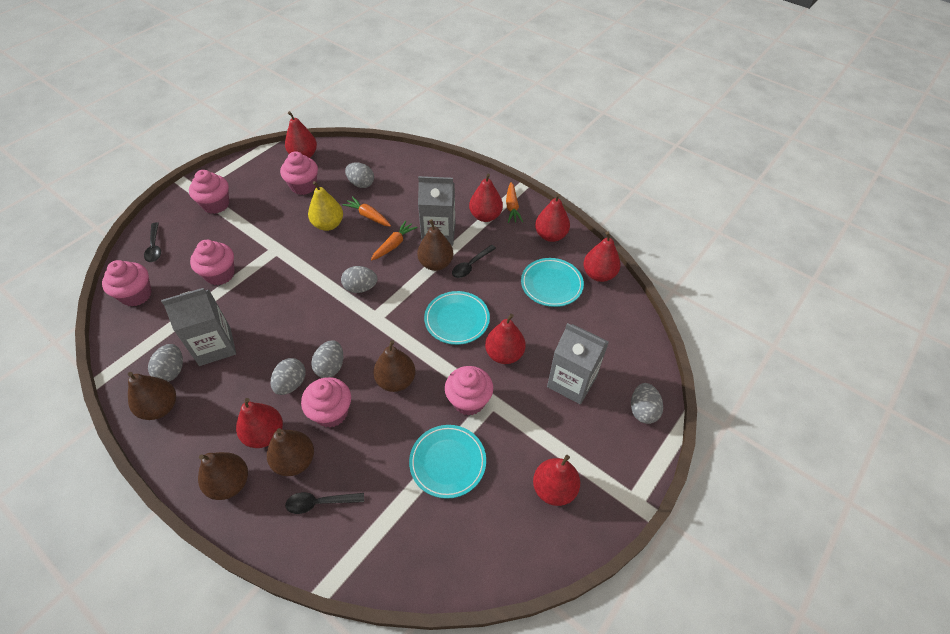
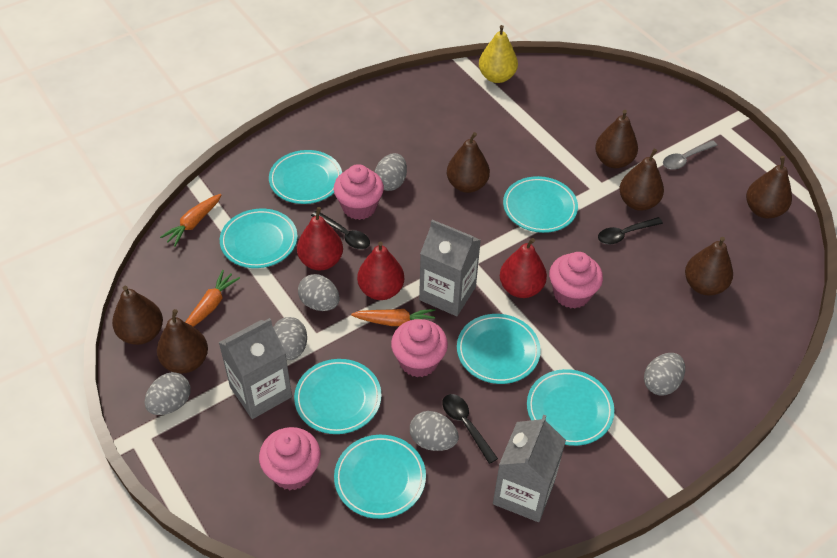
brown pear: 5 -> 7
grey spoon: 0 -> 1
pink cupcake: 6 -> 4
red pear: 7 -> 3
turquoise plate: 3 -> 7

